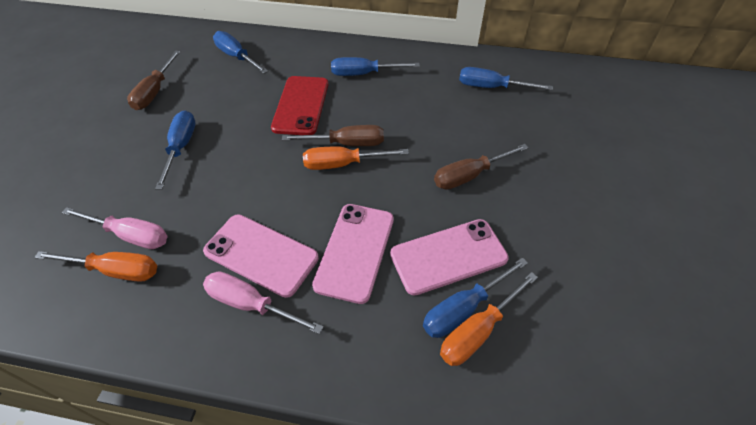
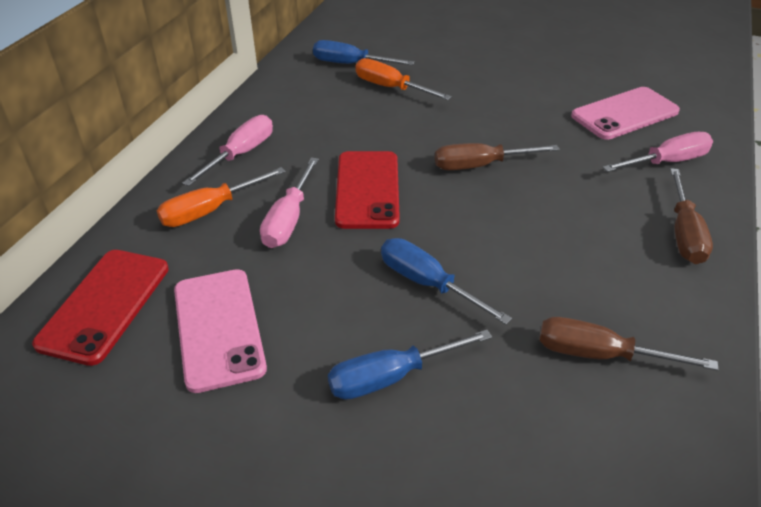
blue screwdriver: 5 -> 3
orange screwdriver: 3 -> 2
pink phone: 3 -> 2
pink screwdriver: 2 -> 3
red phone: 1 -> 2

